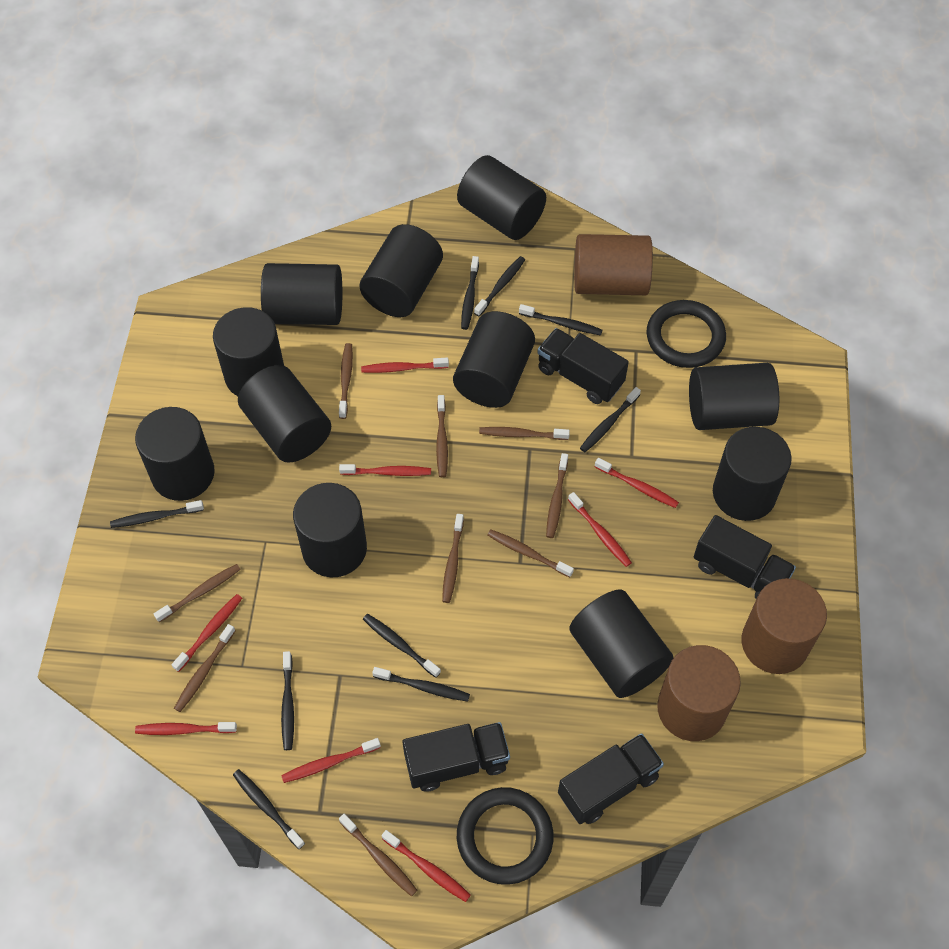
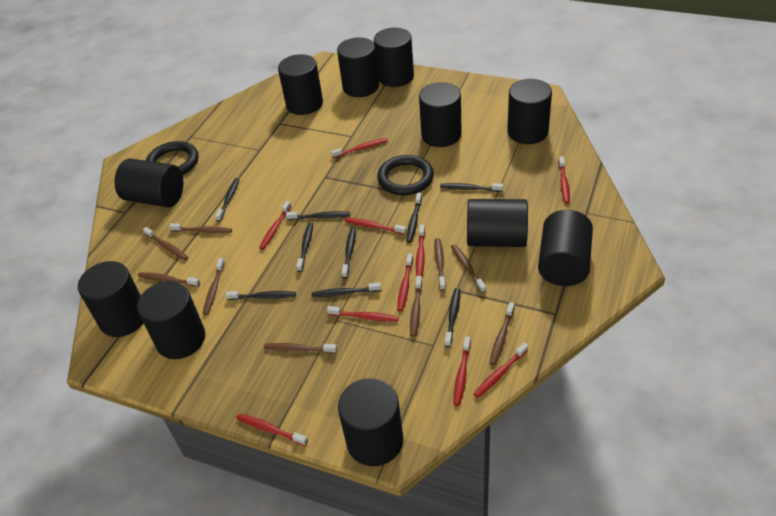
black truck: 4 -> 0
brown cylinder: 3 -> 0
red toothbrush: 8 -> 10

